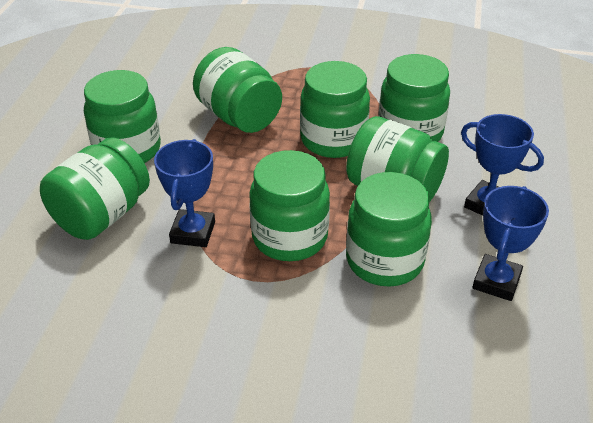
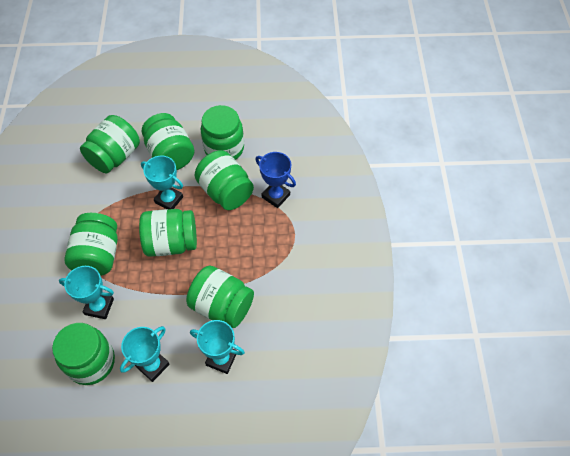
blue trophy: 3 -> 1
turquoise trophy: 0 -> 4

